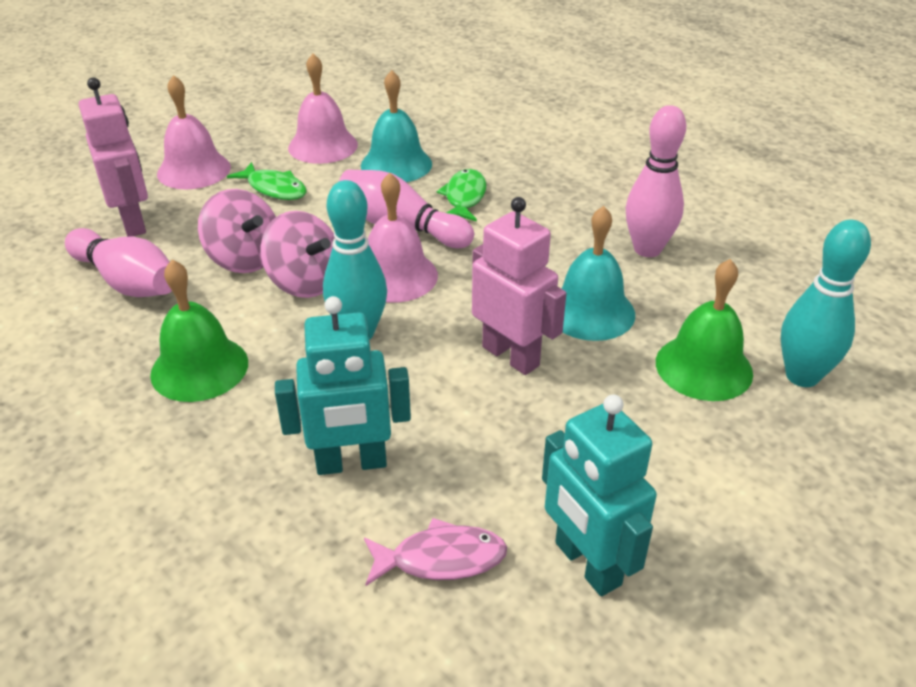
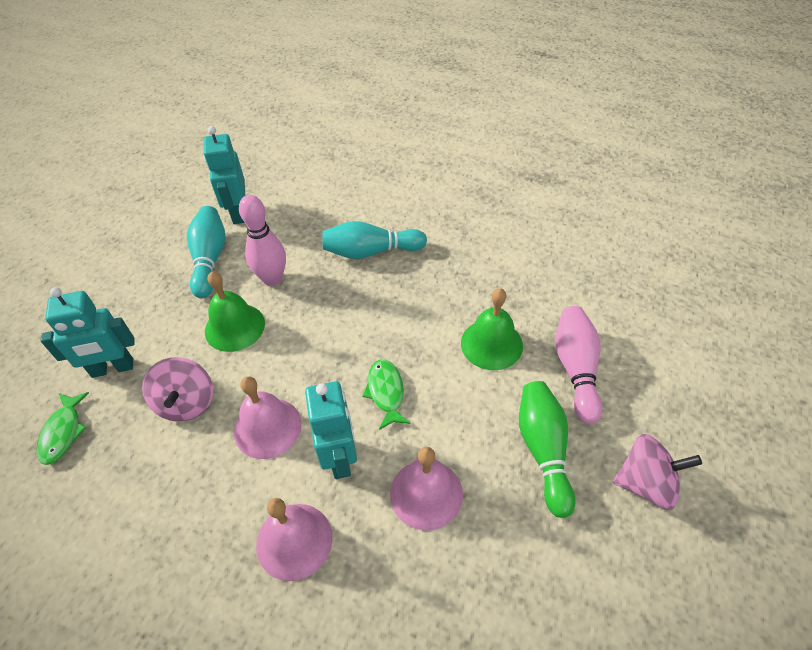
green bowling pin: 0 -> 1
pink bowling pin: 3 -> 2
pink fish: 1 -> 0
pink robot: 2 -> 0
turquoise bell: 2 -> 0
turquoise robot: 2 -> 3

